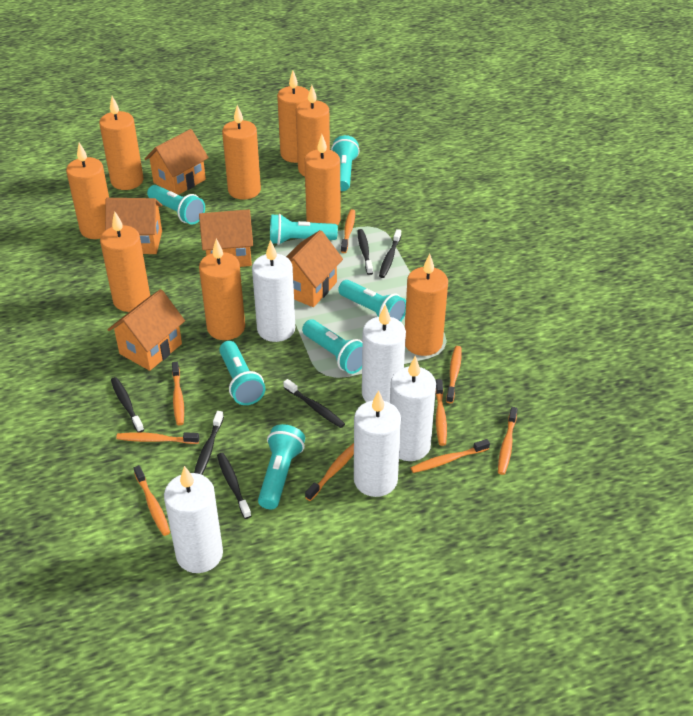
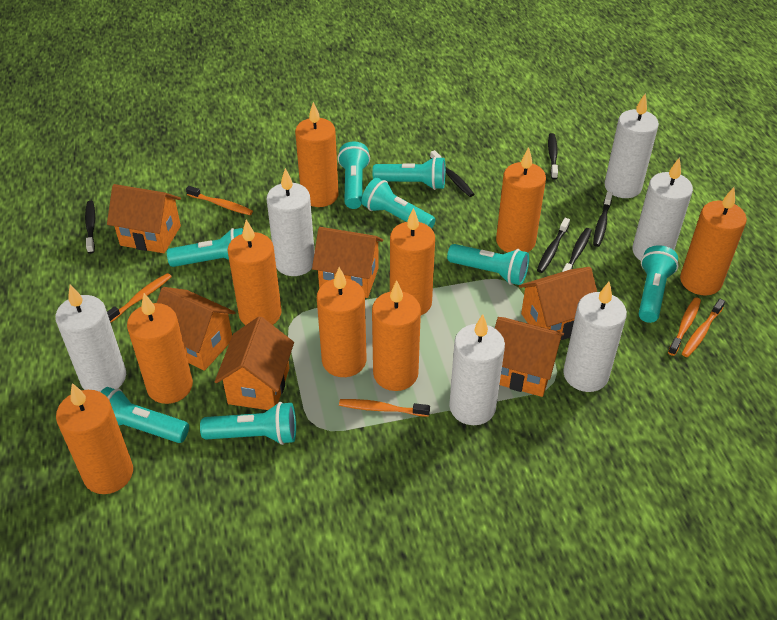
orange house: 5 -> 6
orange toothbrush: 9 -> 5
turquoise flashlight: 7 -> 8
white candle: 5 -> 6

